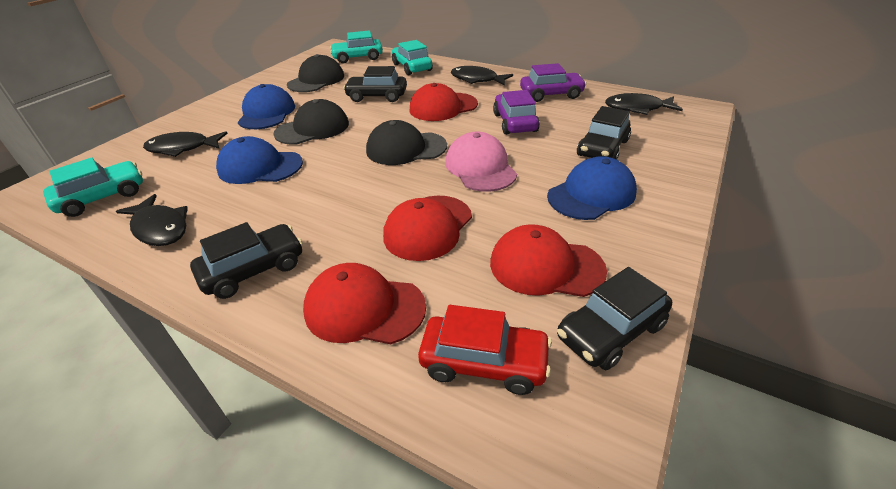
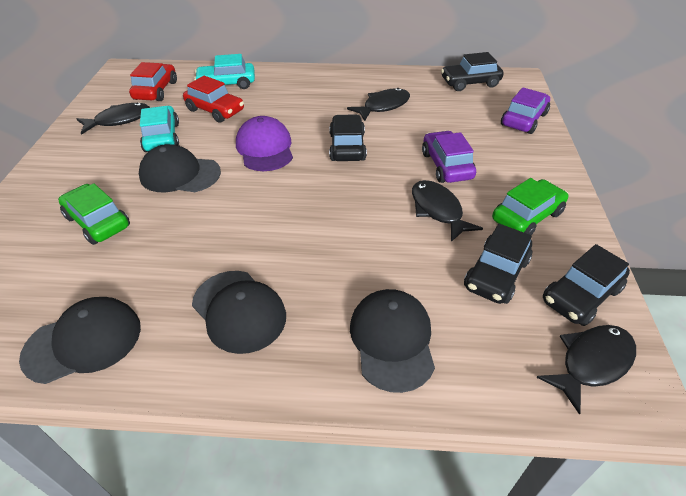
black cap: 3 -> 4
blue cap: 3 -> 0
green car: 0 -> 2
pink cap: 1 -> 0
purple cap: 0 -> 1
red cap: 4 -> 0
red car: 1 -> 2
turquoise car: 3 -> 2

